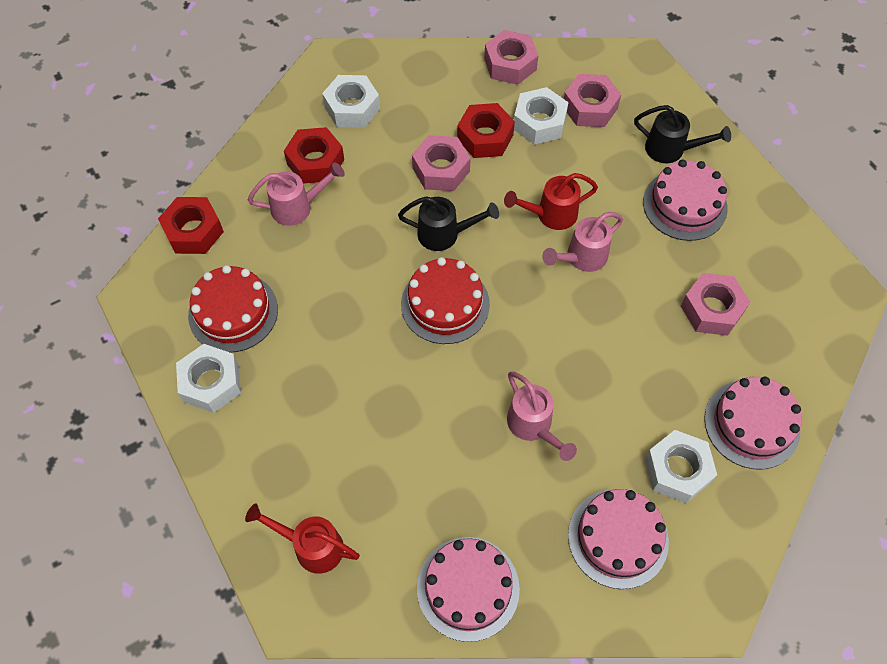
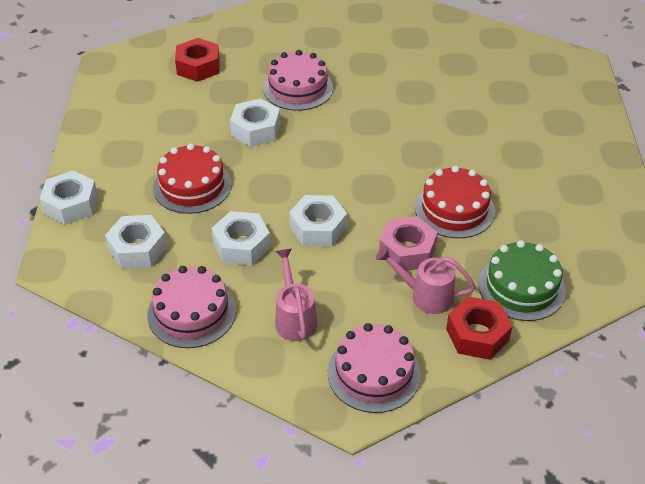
black watering can: 2 -> 0
green cake: 0 -> 1
pink cake: 4 -> 3
pink nut: 4 -> 1
pink watering can: 3 -> 2
red nut: 3 -> 2
red watering can: 2 -> 0
white nut: 4 -> 5

